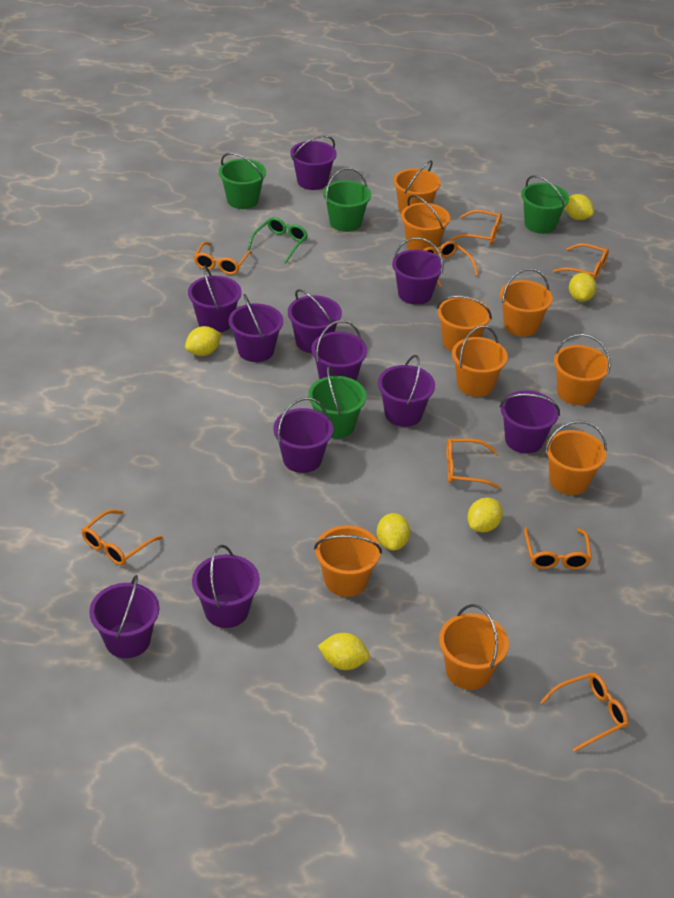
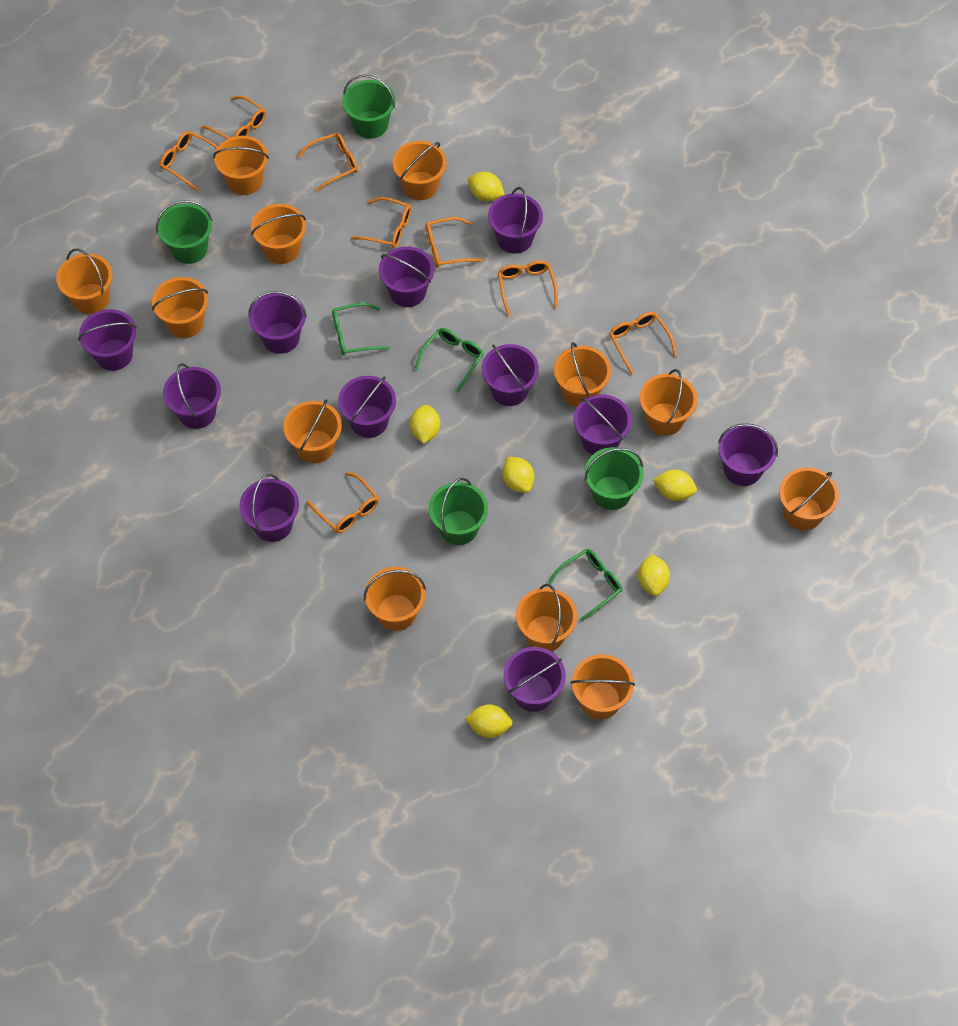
green glasses: 1 -> 3
orange bucket: 9 -> 12

